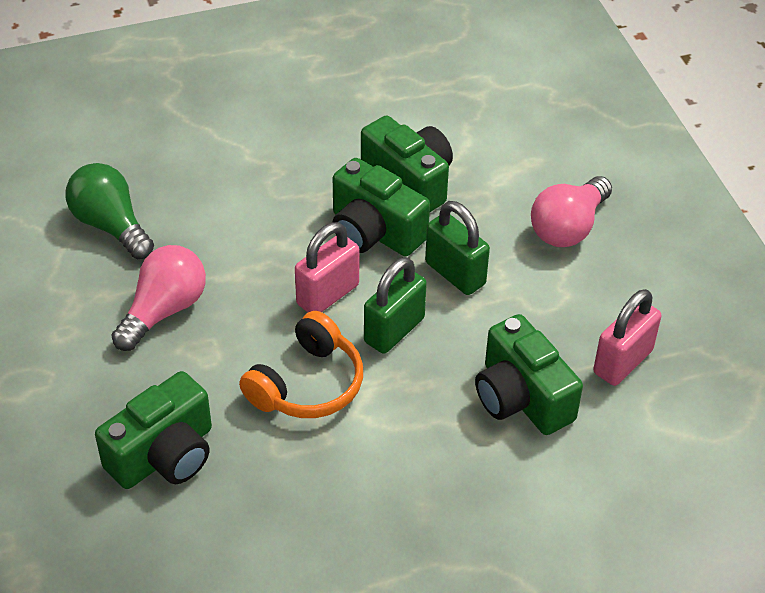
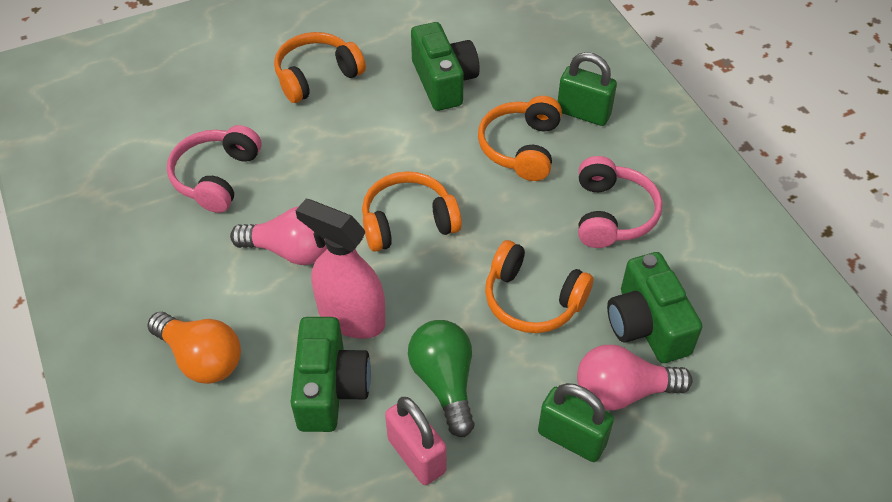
green camera: 4 -> 3
orange headphones: 1 -> 4
orange light bulb: 0 -> 1
pink headphones: 0 -> 2
pink padlock: 2 -> 1
pink spray bottle: 0 -> 1

